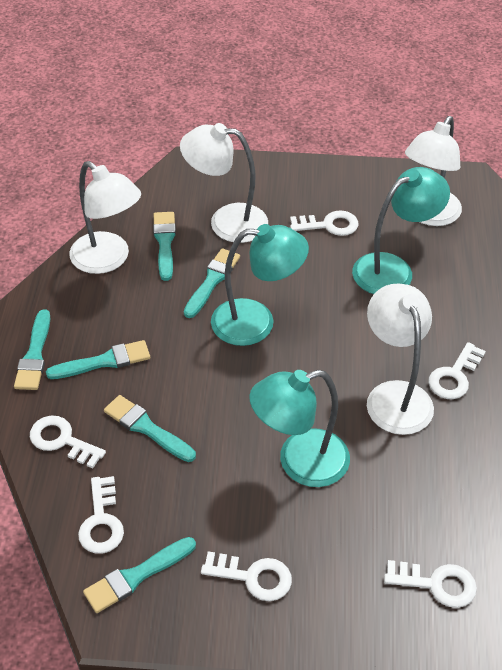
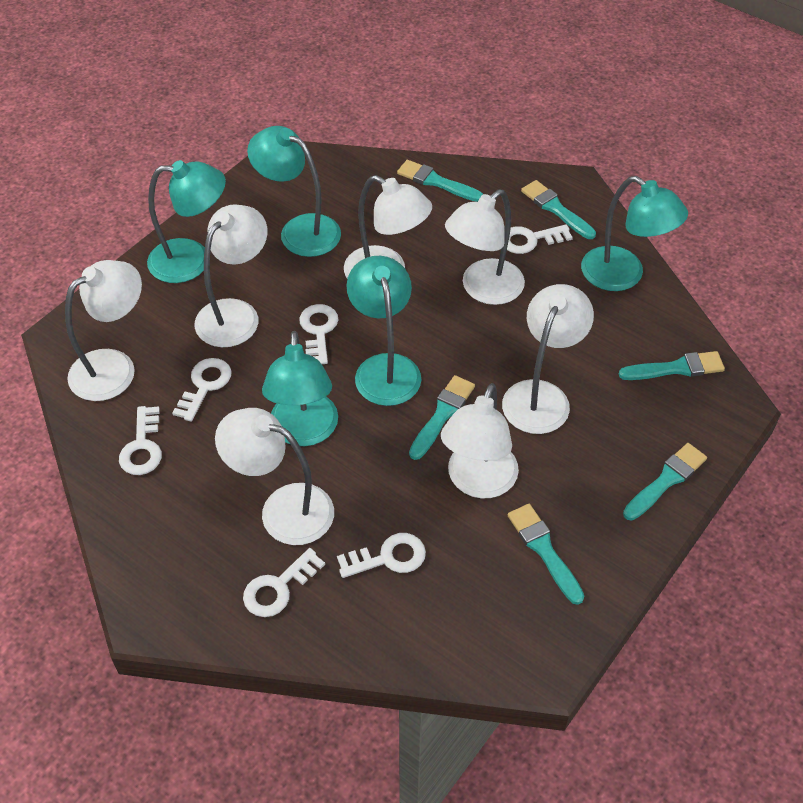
turquoise lamp: 3 -> 5
white lamp: 4 -> 7

